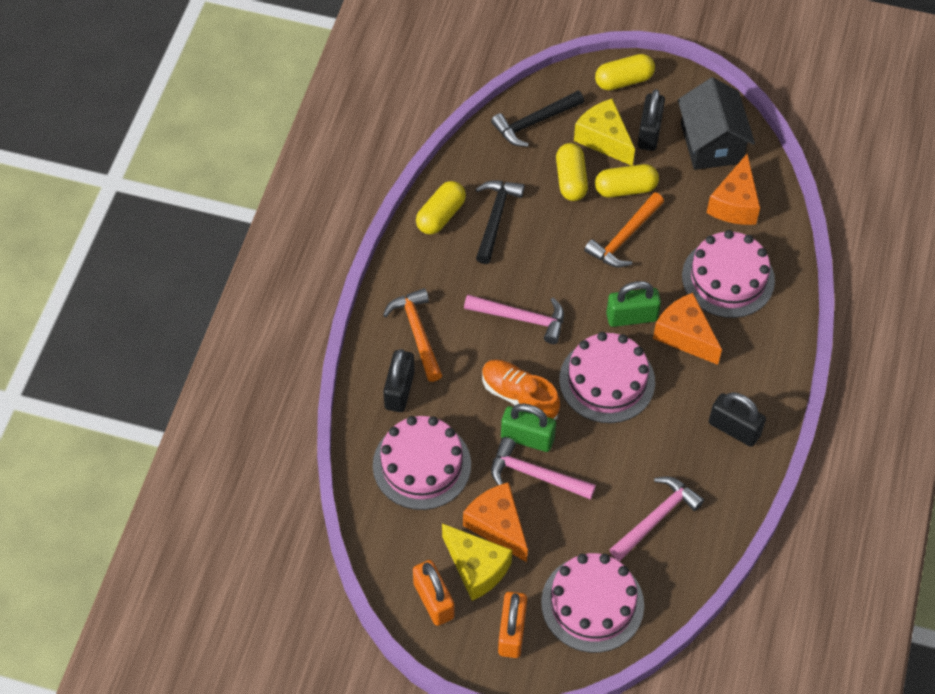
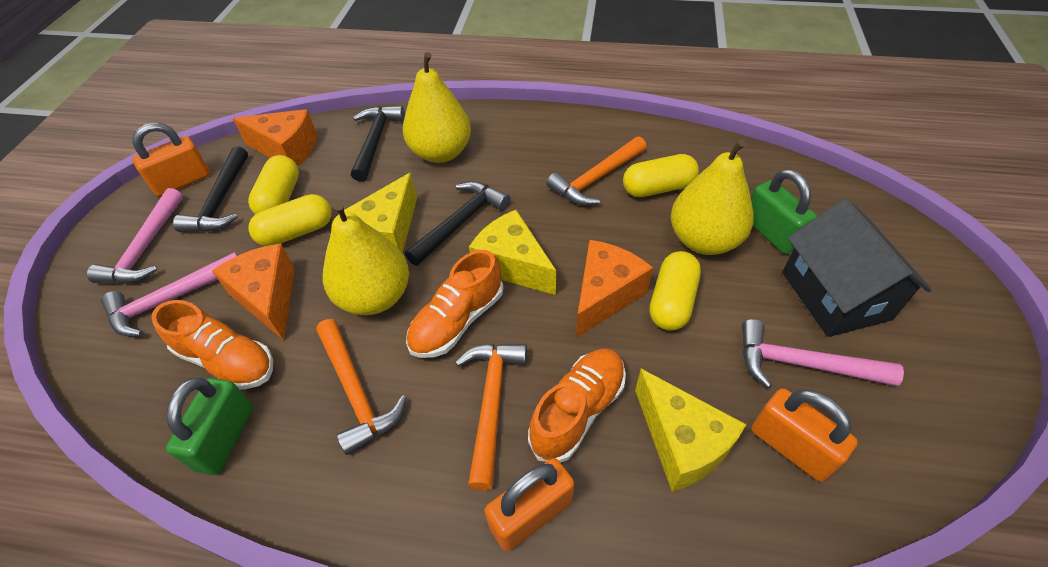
black hammer: 2 -> 3
black padlock: 3 -> 0
orange hammer: 2 -> 3
orange padlock: 2 -> 3
orange shoe: 1 -> 3
pink cake: 4 -> 0
yellow cheese: 2 -> 3
yellow pear: 0 -> 3

